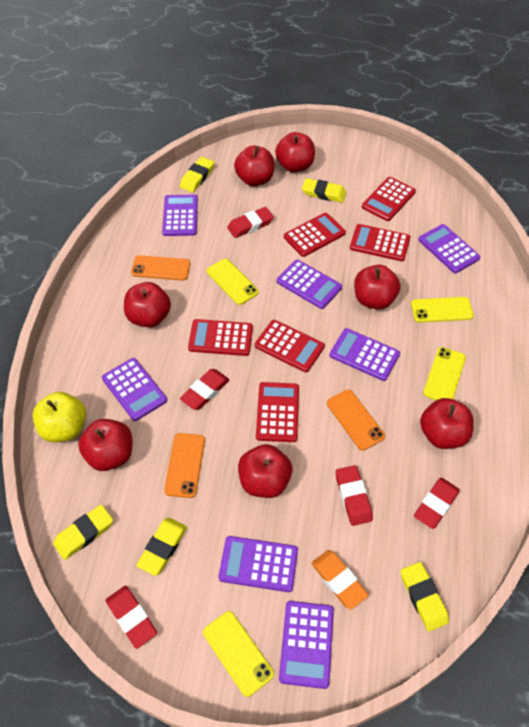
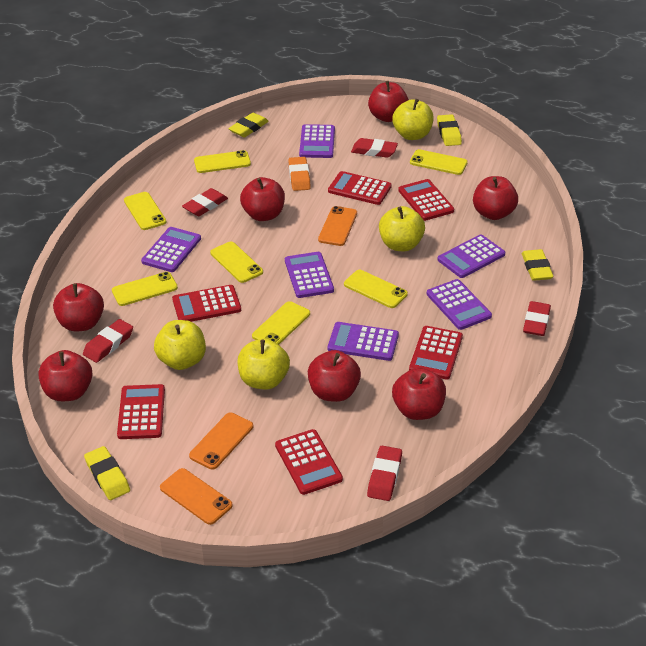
purple calculator: 7 -> 6
yellow apple: 1 -> 4
yellow eraser: 5 -> 4
yellow phone: 4 -> 7

